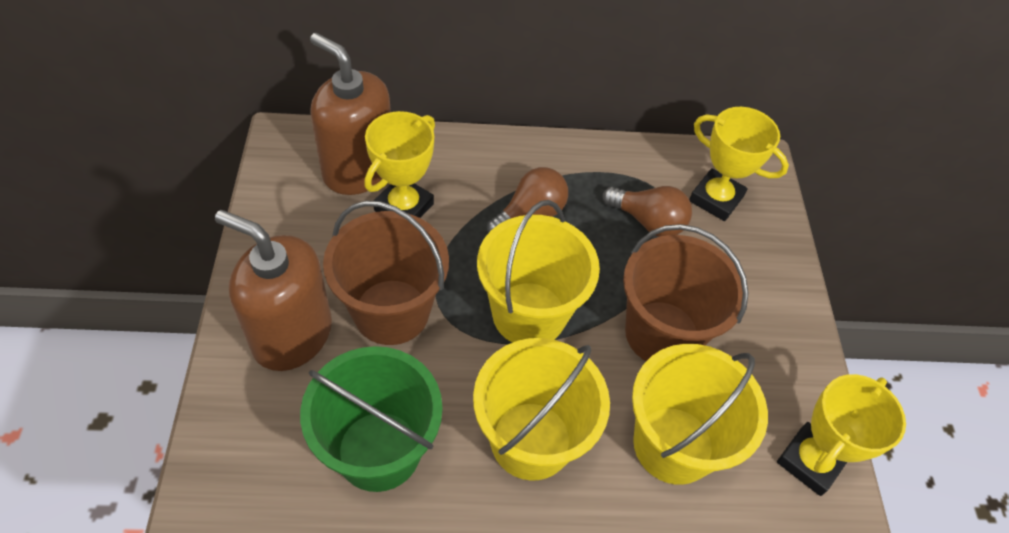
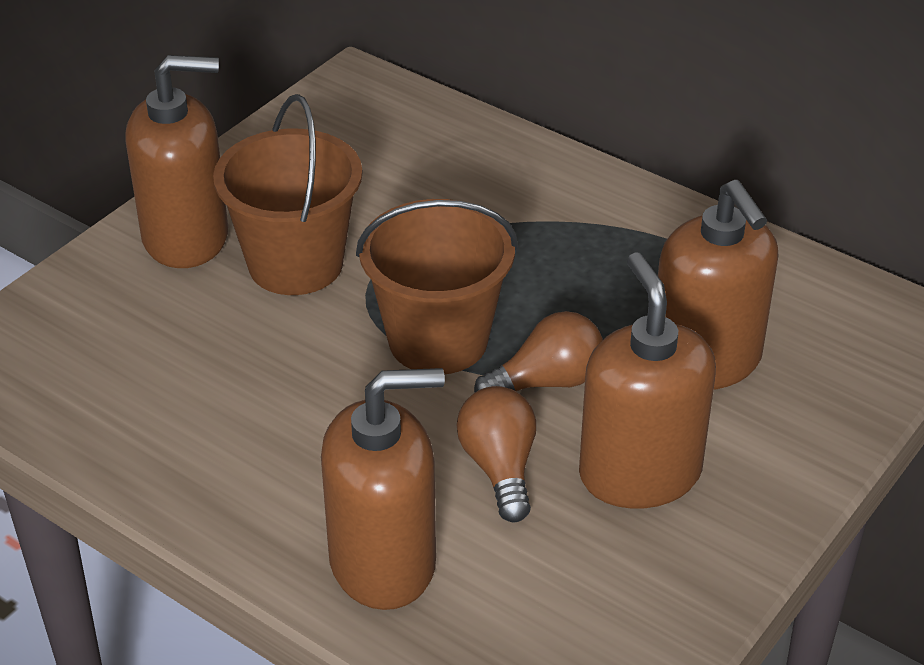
brown soap dispenser: 2 -> 4
green bucket: 1 -> 0
yellow bucket: 3 -> 0
yellow trophy: 3 -> 0

